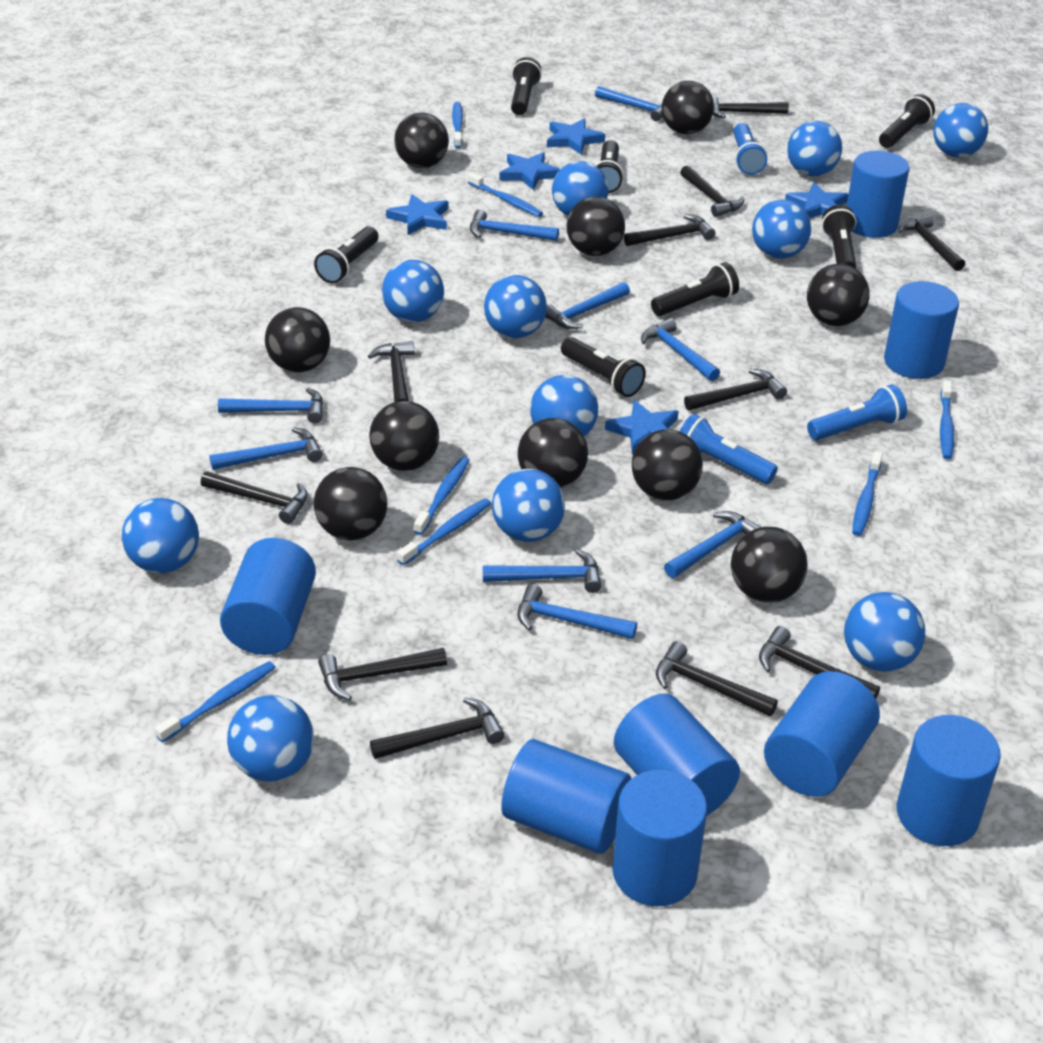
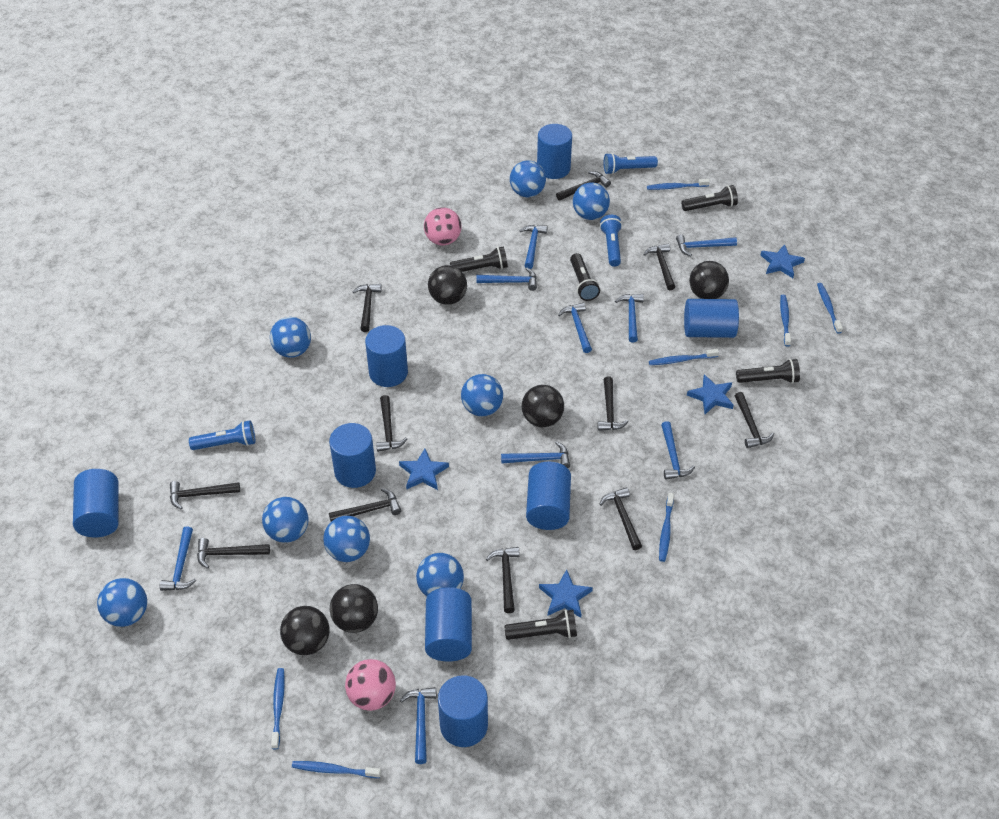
black ball: 10 -> 5
black flashlight: 7 -> 5
blue ball: 11 -> 8
blue star: 5 -> 4
pink ball: 0 -> 2

